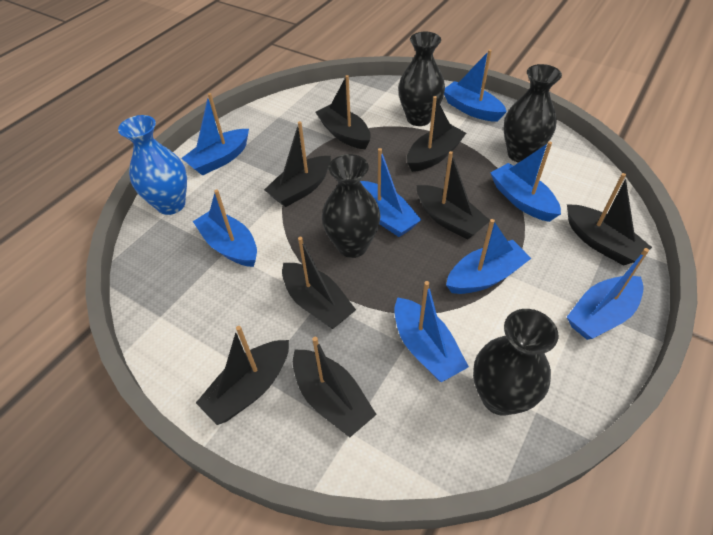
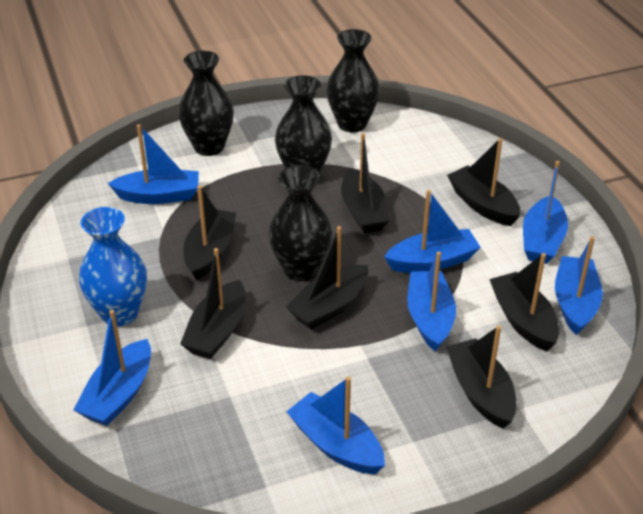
black boat: 8 -> 7
blue boat: 8 -> 7

